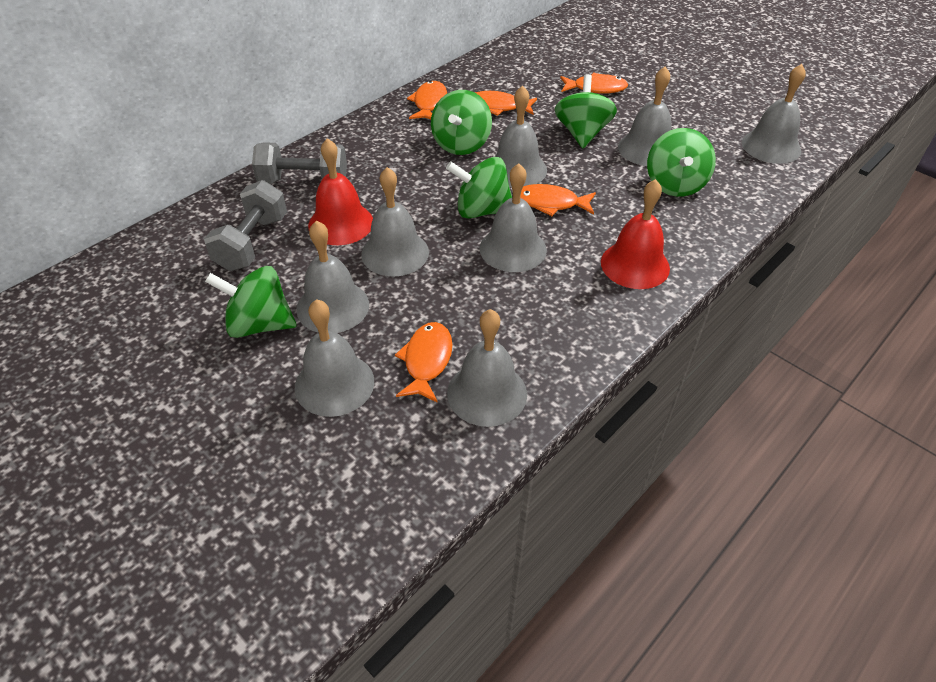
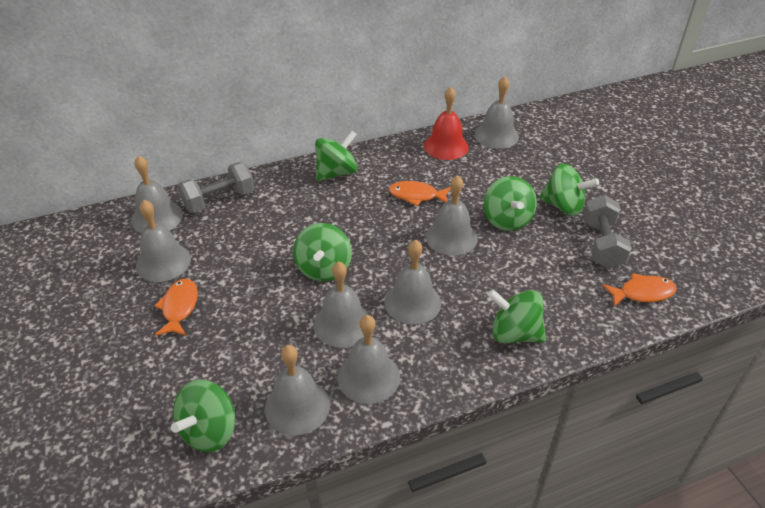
green spinning top: 5 -> 6
orange fish: 5 -> 3
red bell: 2 -> 1

